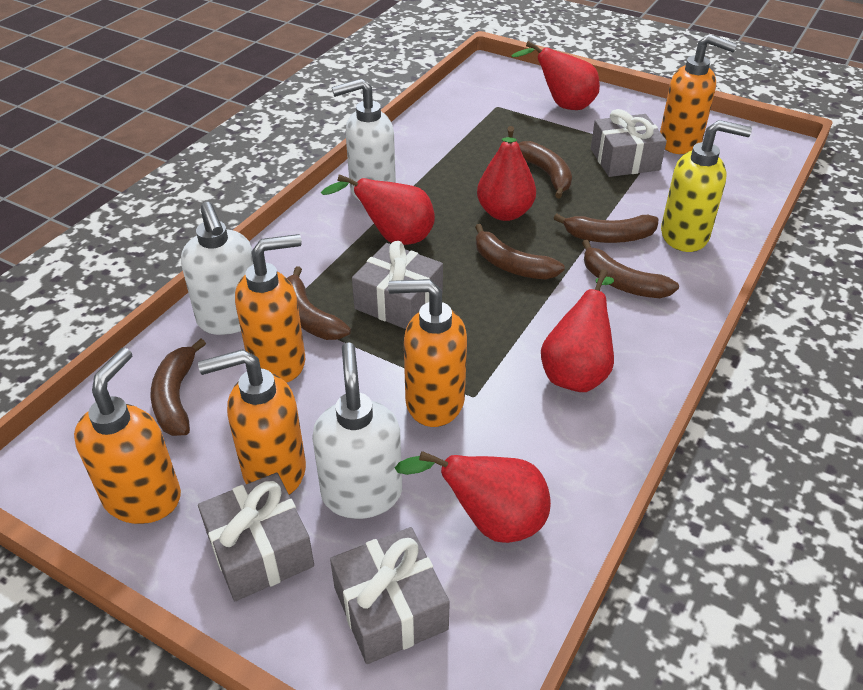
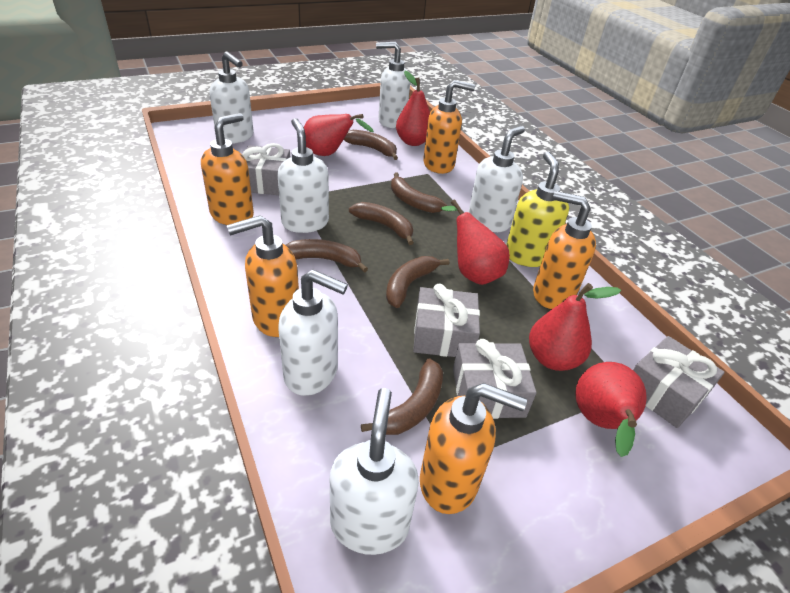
white soap dispenser: 3 -> 6

